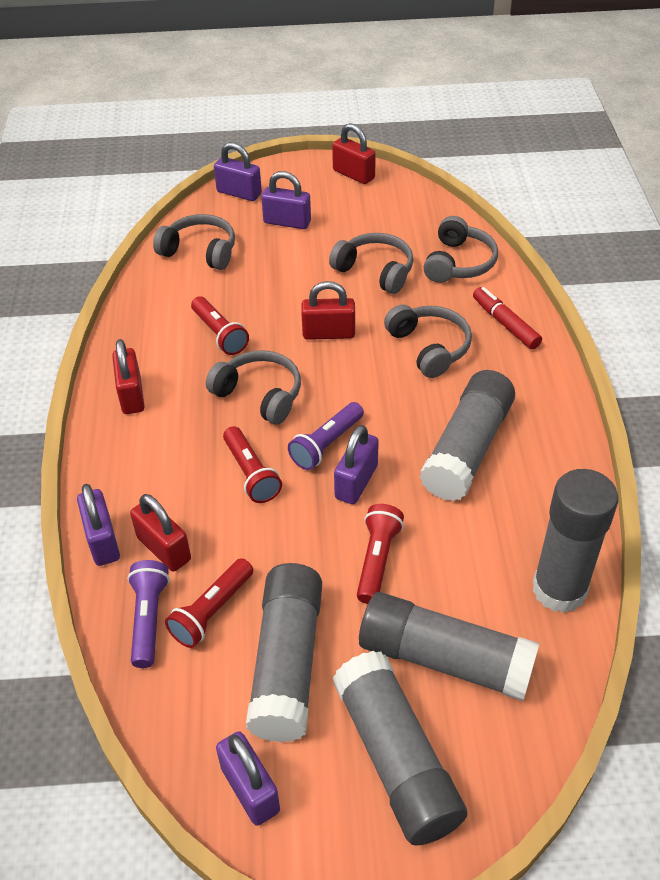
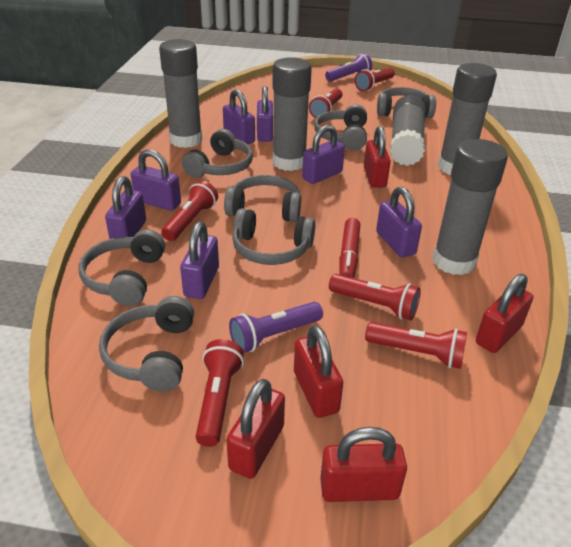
grey headphones: 5 -> 7
purple padlock: 5 -> 7
red flashlight: 4 -> 6
red padlock: 4 -> 5

